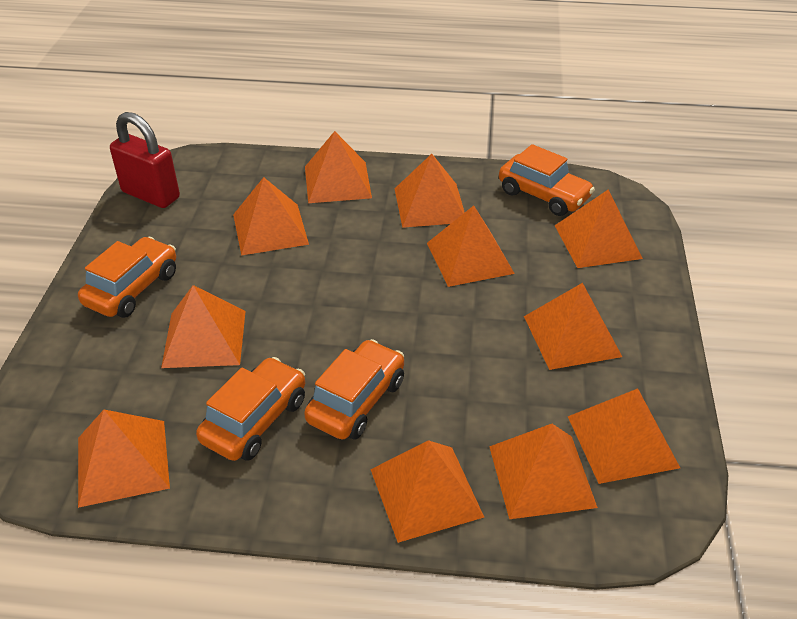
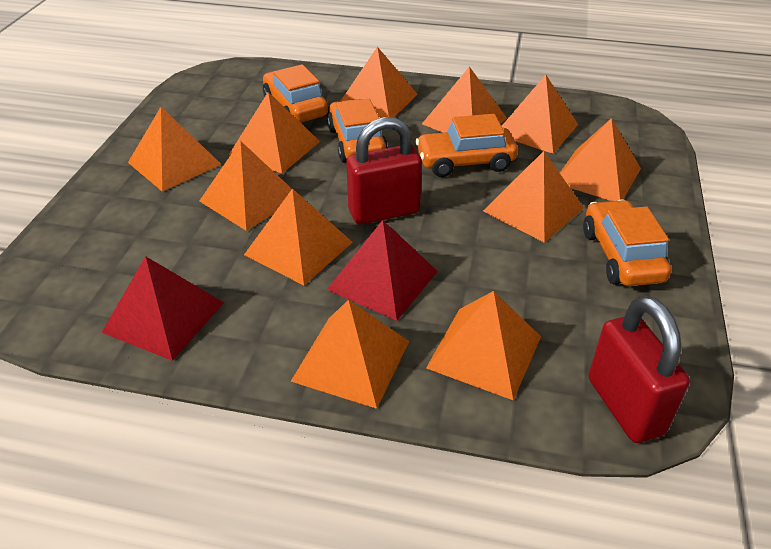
red padlock: 1 -> 2
red pyramid: 0 -> 2

